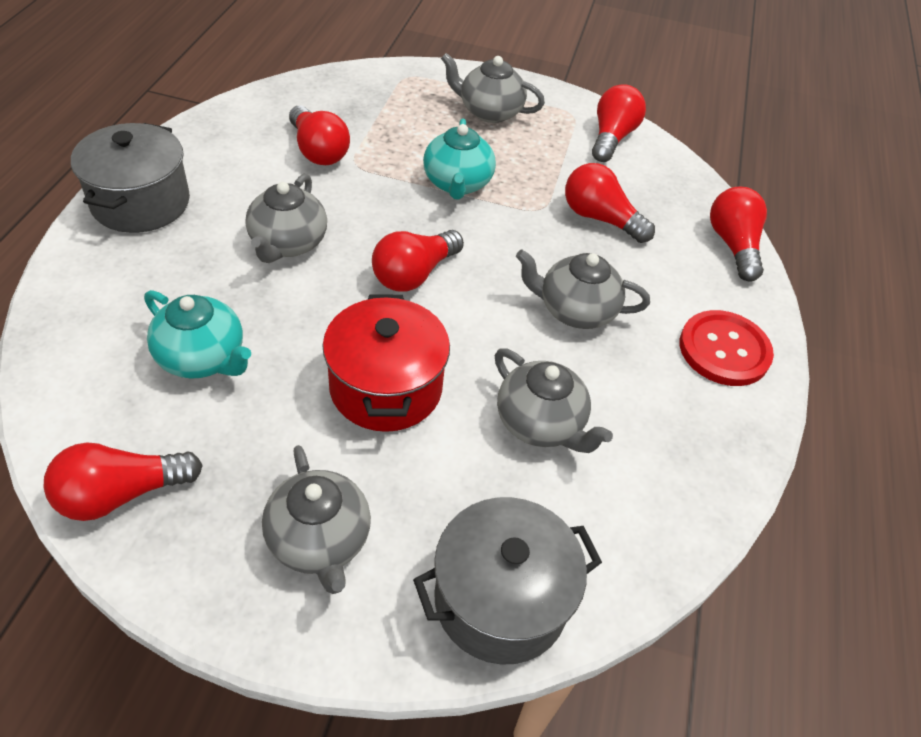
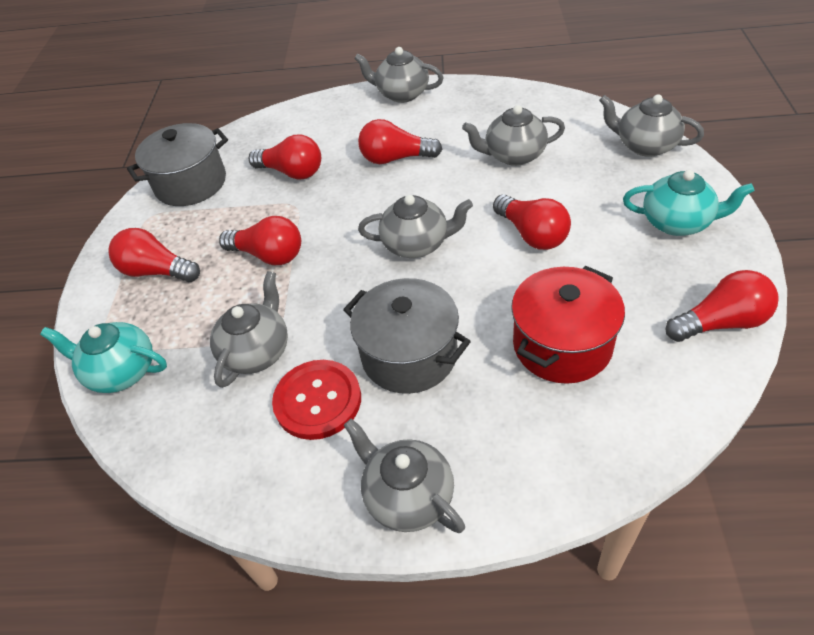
grey teapot: 5 -> 6

